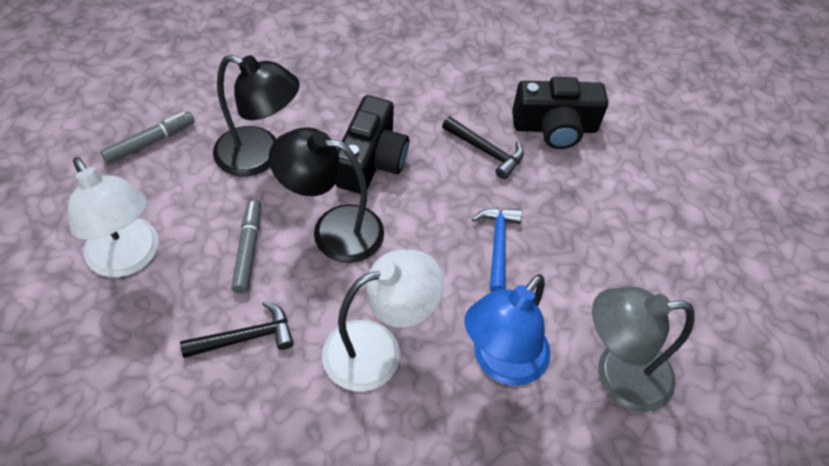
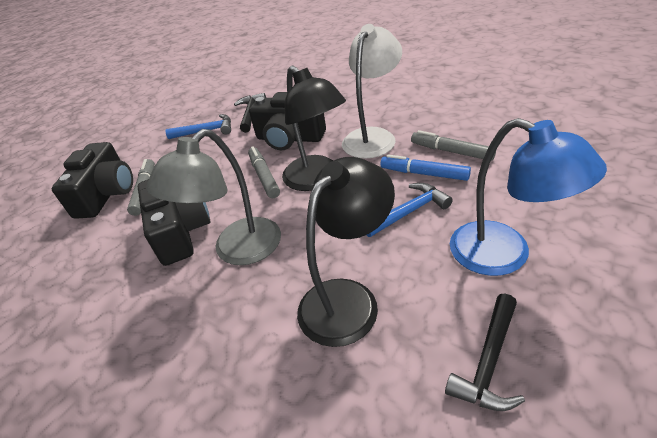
black camera: 2 -> 3
blue hammer: 1 -> 2
blue marker: 0 -> 1
grey marker: 2 -> 3
white lamp: 2 -> 1

